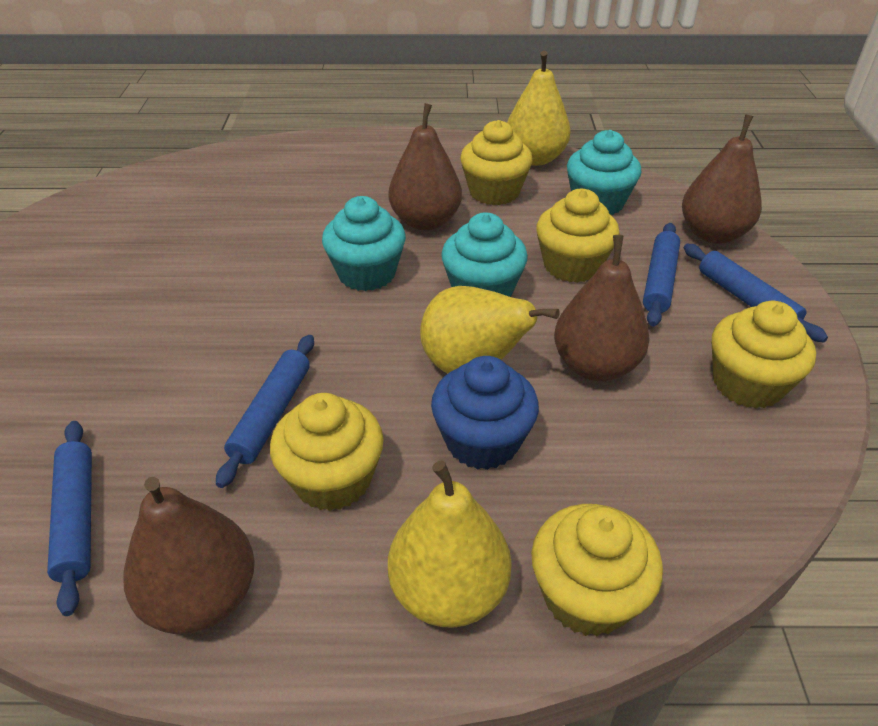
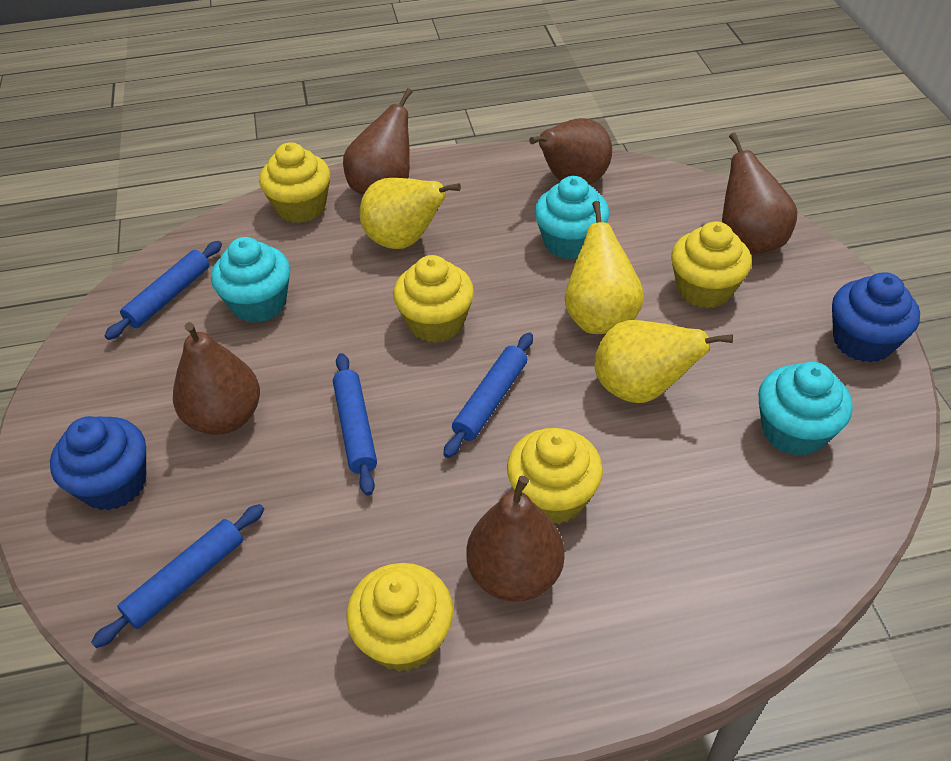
blue cupcake: 1 -> 2
brown pear: 4 -> 5

